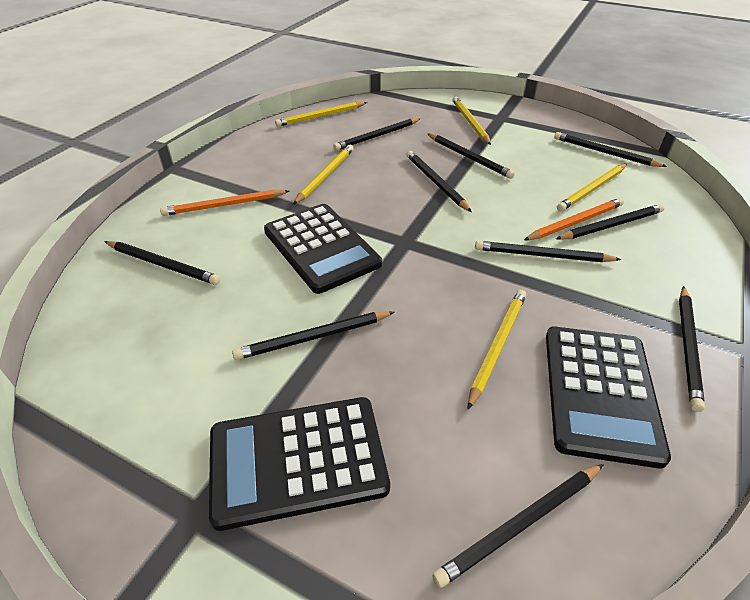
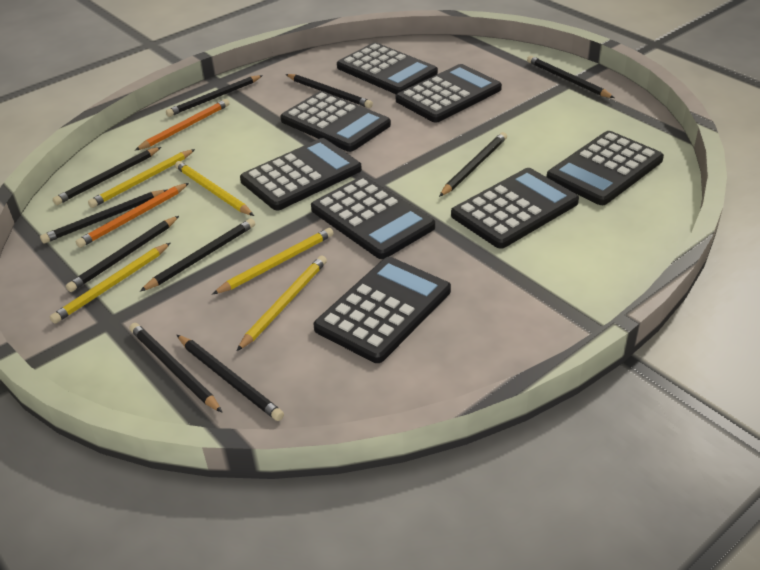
black calculator: 3 -> 8

